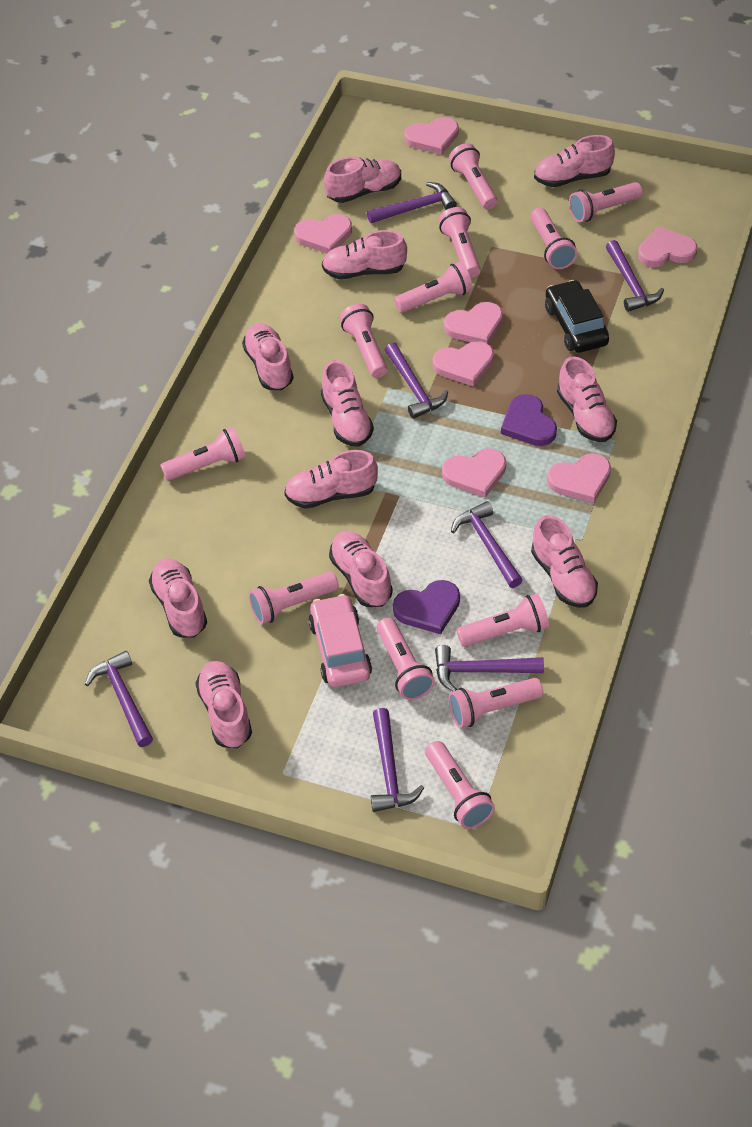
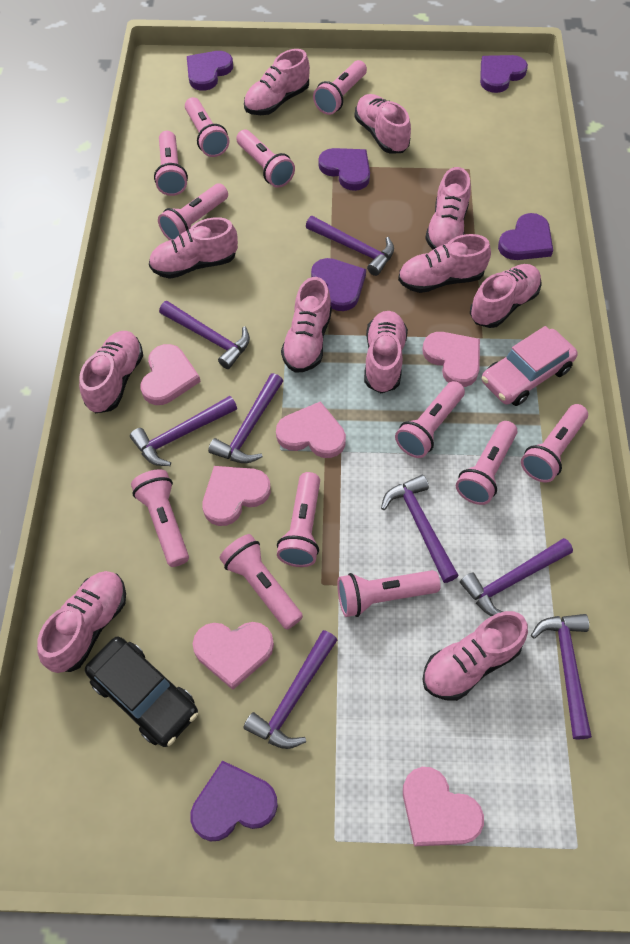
pink heart: 7 -> 6
purple hammer: 7 -> 8
purple heart: 2 -> 6

